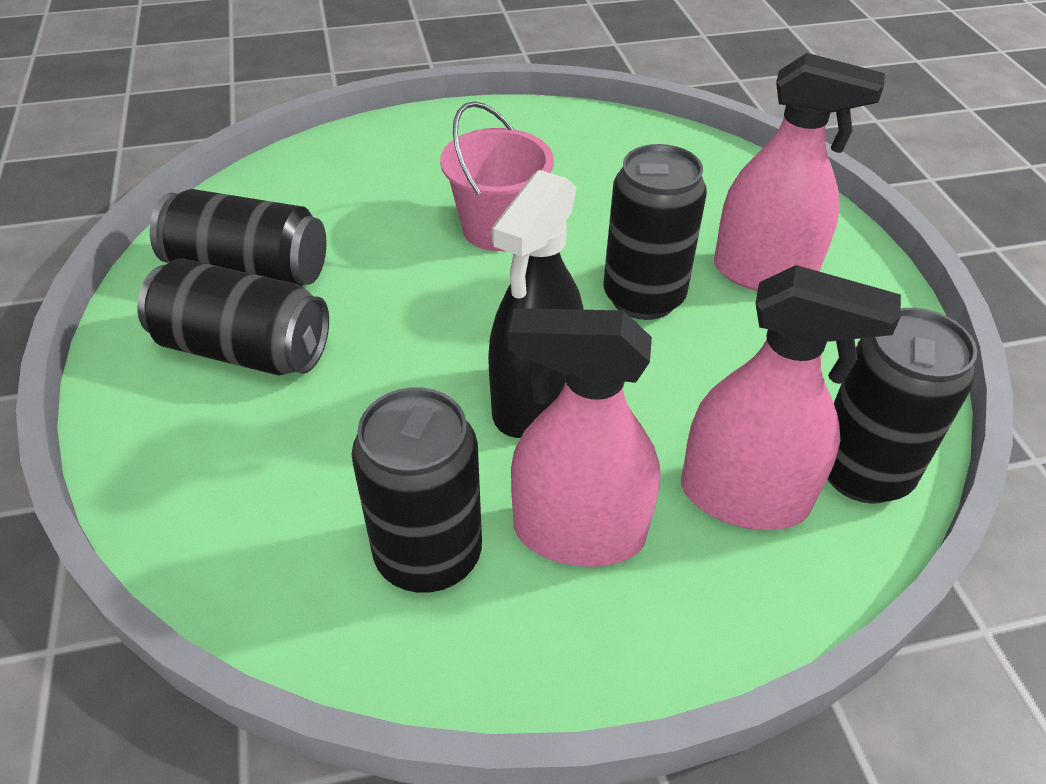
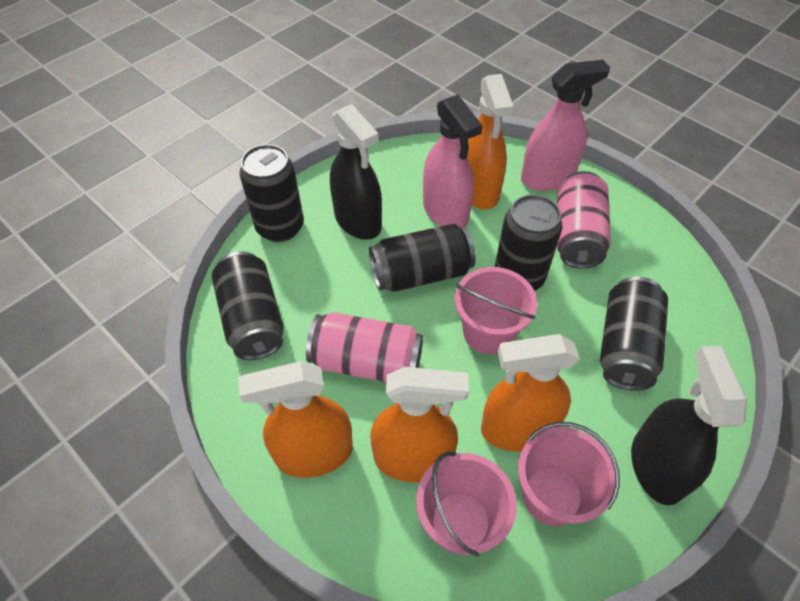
black spray bottle: 1 -> 2
orange spray bottle: 0 -> 4
pink bucket: 1 -> 3
pink can: 0 -> 2
pink spray bottle: 3 -> 2

